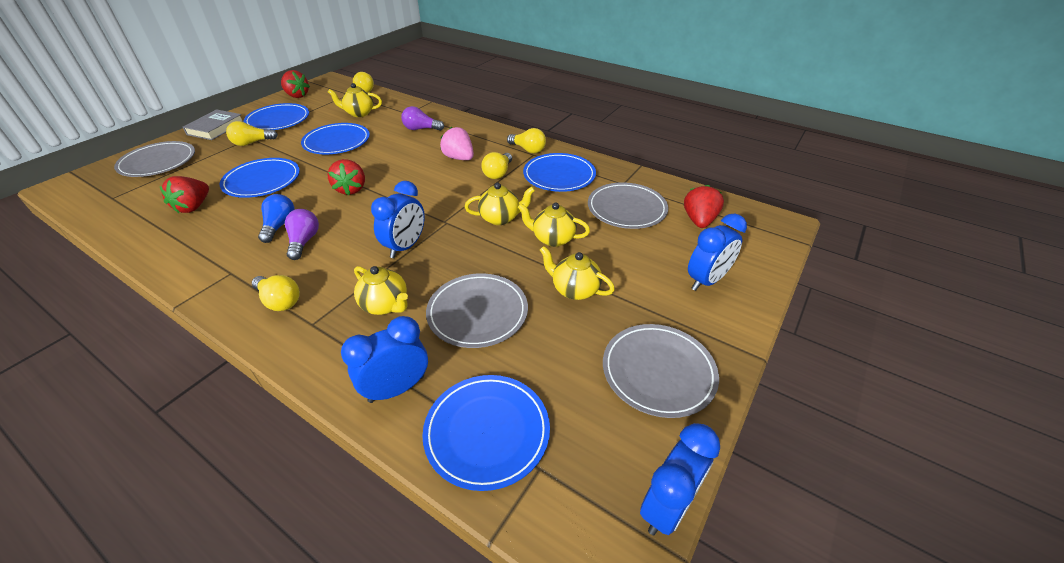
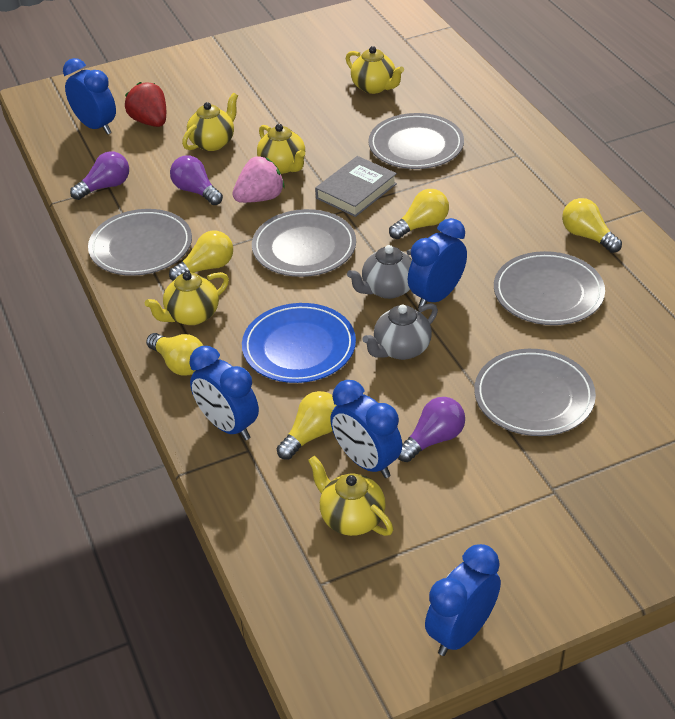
blue clock: 4 -> 5
blue light bulb: 1 -> 0
blue plate: 5 -> 1
grey plate: 4 -> 5
grey teapot: 0 -> 2
purple light bulb: 2 -> 3
red strawberry: 4 -> 1

